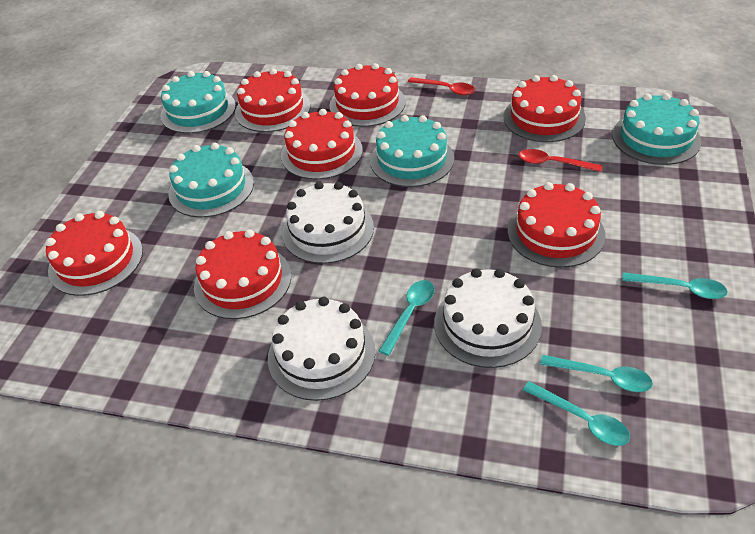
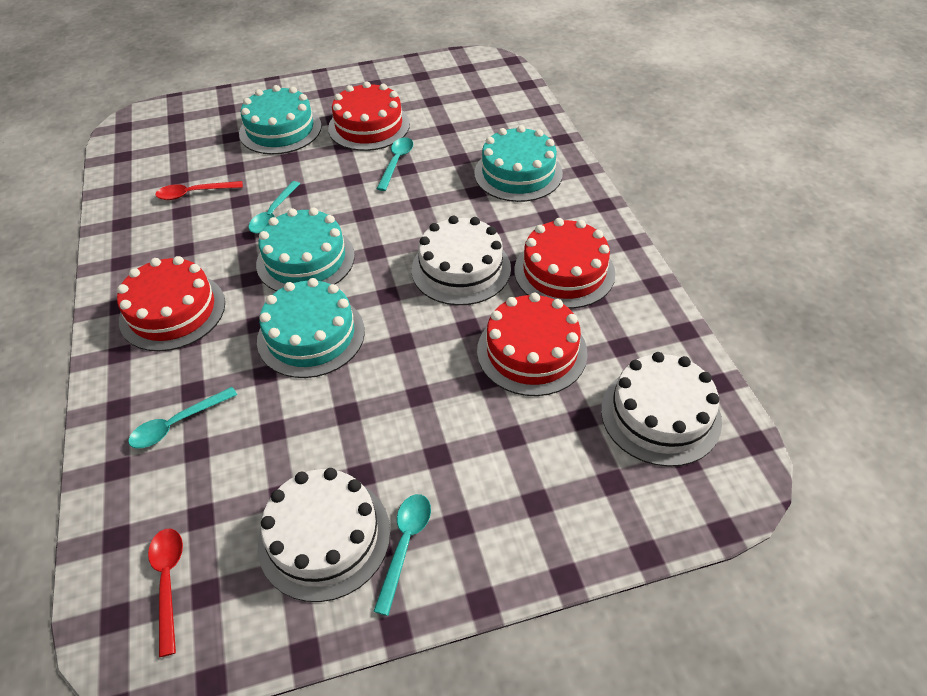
red cake: 7 -> 4

